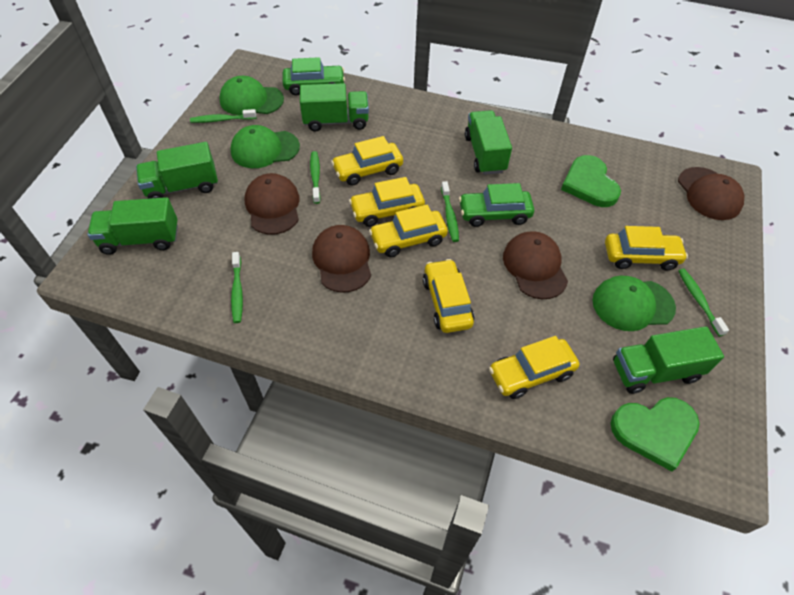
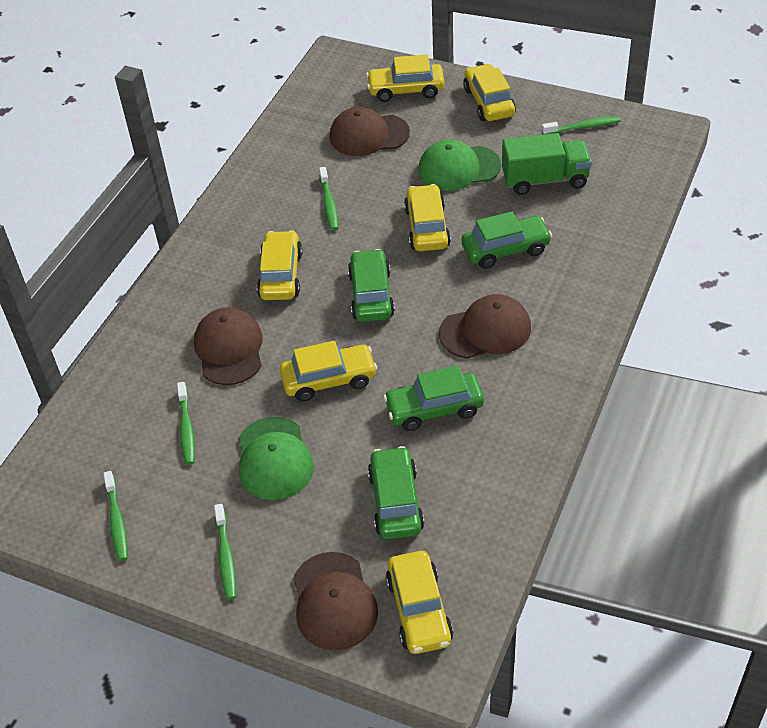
green cap: 3 -> 2
green car: 2 -> 4
green heart: 2 -> 0
green truck: 5 -> 1

